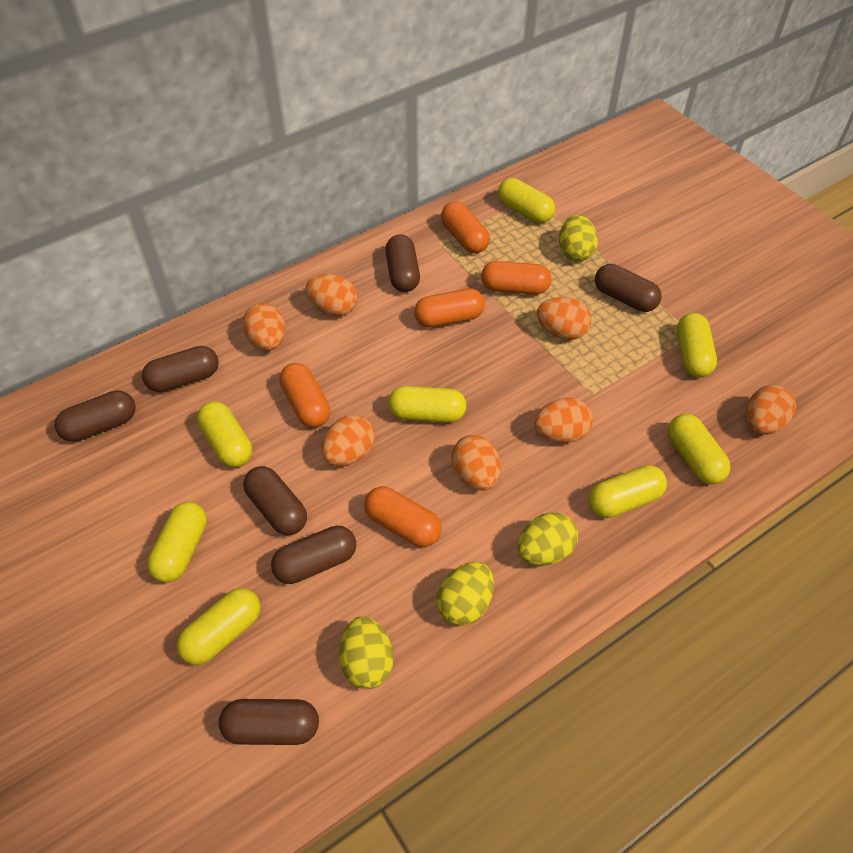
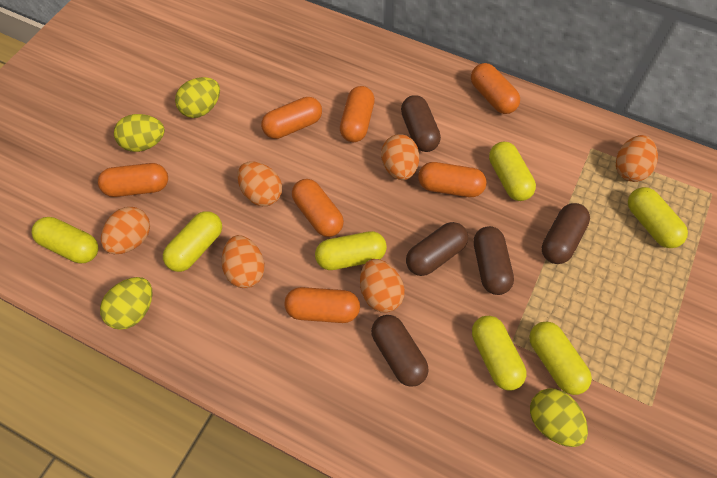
brown capsule: 7 -> 5
orange capsule: 5 -> 7
orange egg: 7 -> 6
yellow capsule: 8 -> 7

